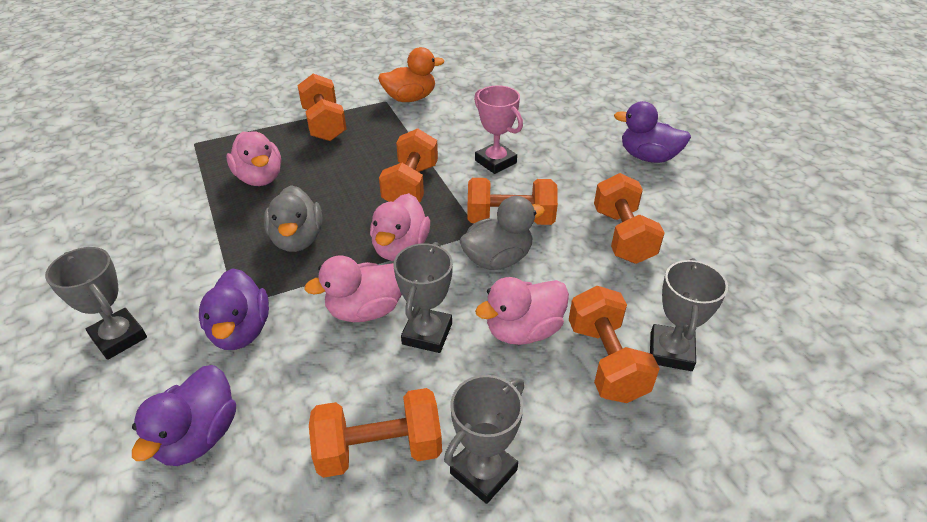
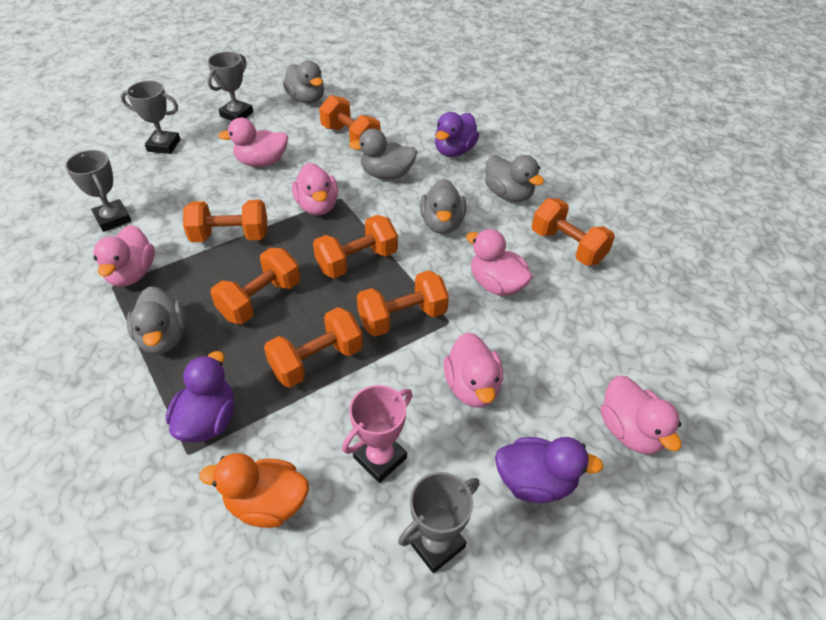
grey duck: 2 -> 5
orange dumbbell: 6 -> 7
pink duck: 4 -> 6

